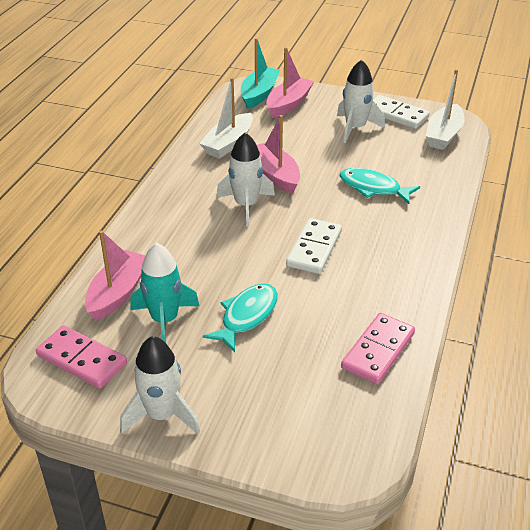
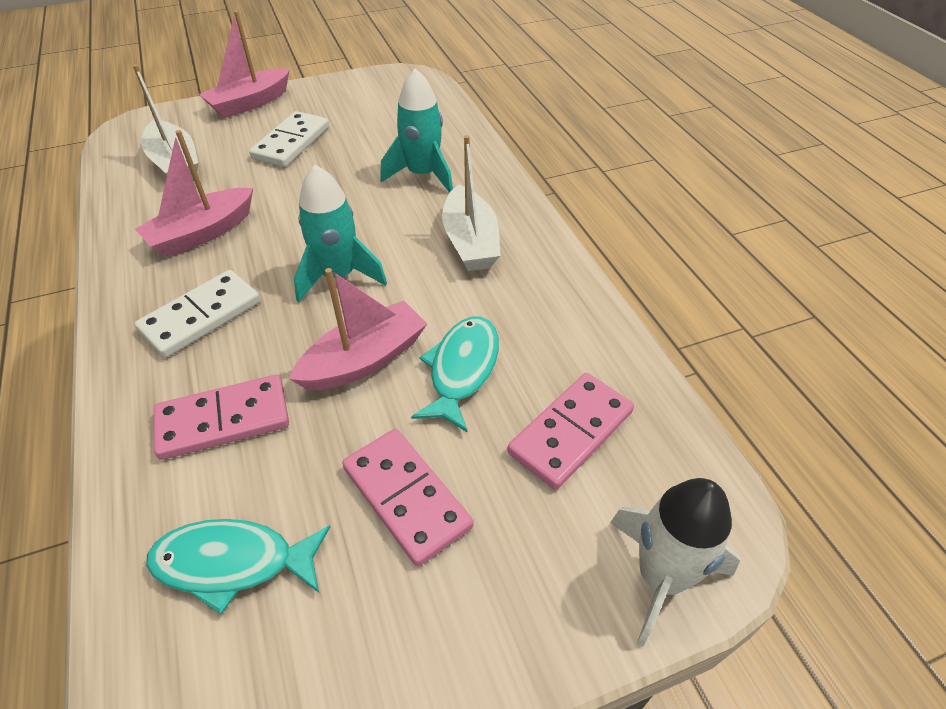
pink domino: 2 -> 3
turquoise boat: 1 -> 0
turquoise rocket: 1 -> 2
white rocket: 3 -> 1

